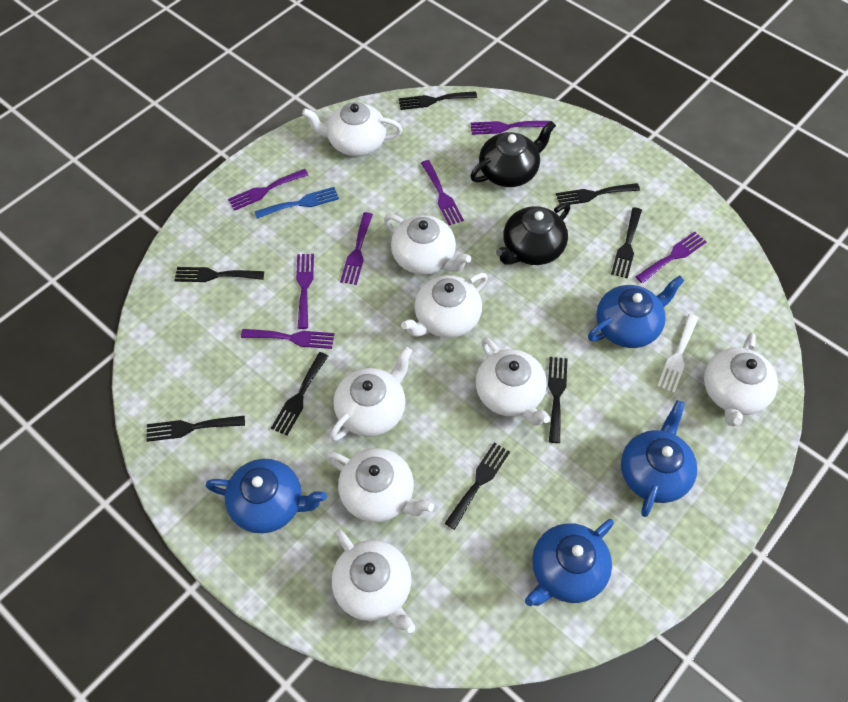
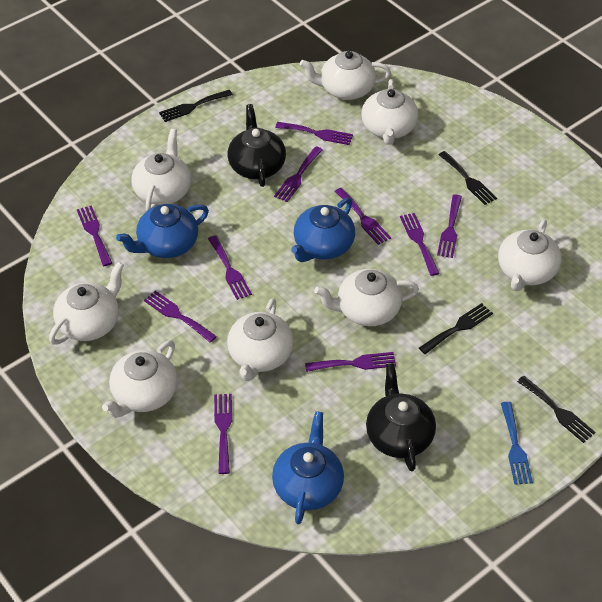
black fork: 8 -> 4
blue teapot: 4 -> 3
purple fork: 7 -> 10
white fork: 1 -> 0

